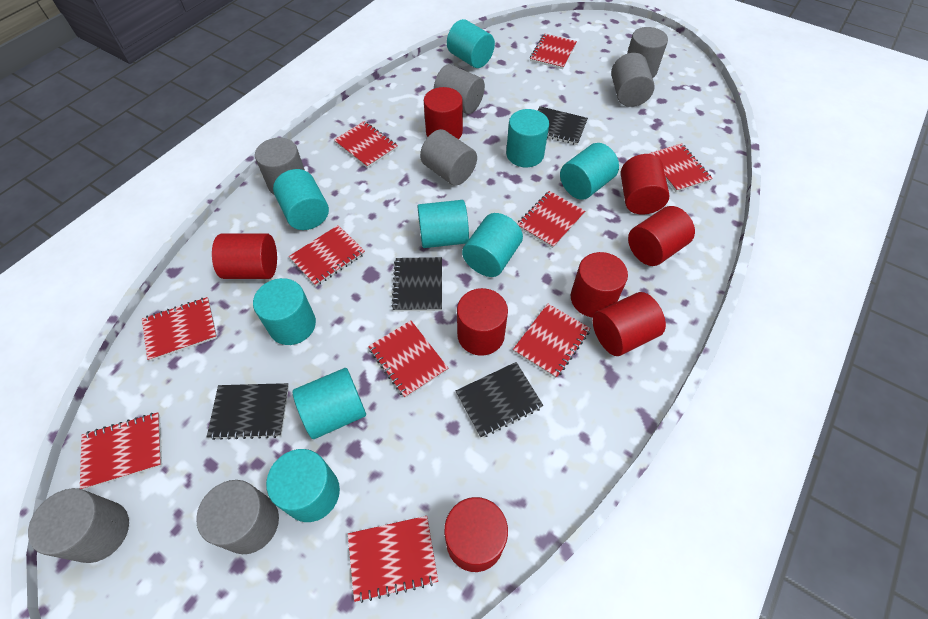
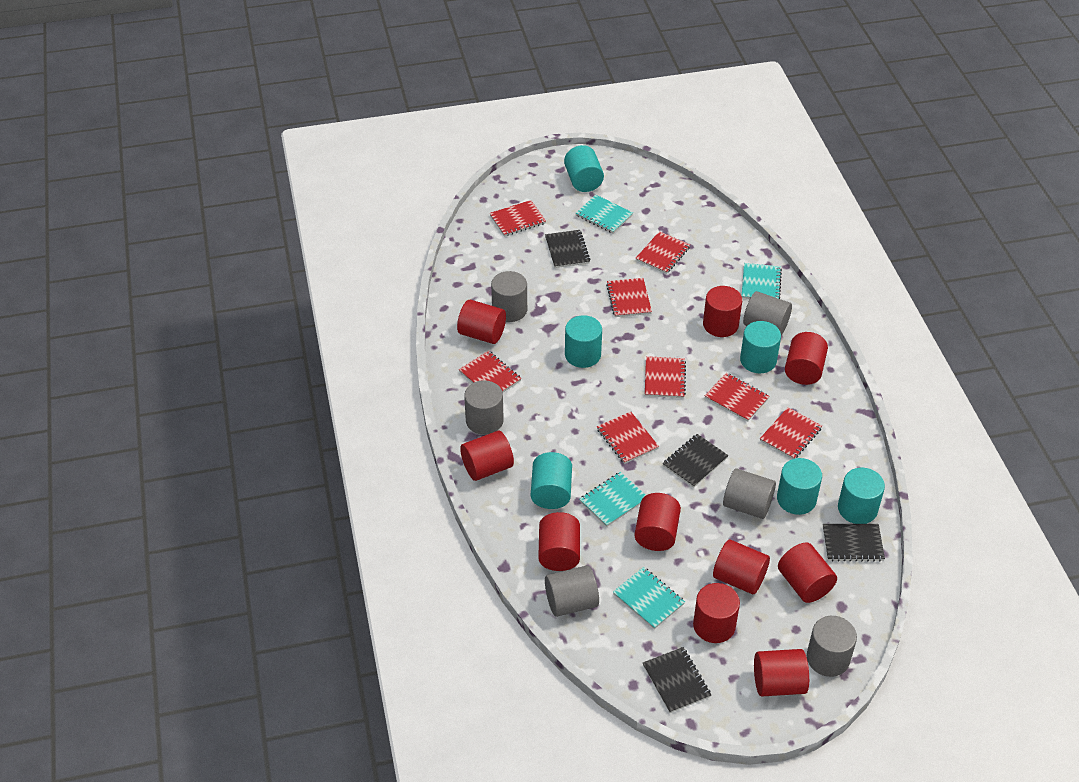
grey cylinder: 7 -> 6
red cylinder: 8 -> 10
red notebook: 10 -> 8
turquoise cylinder: 9 -> 6
turquoise notebook: 0 -> 4

